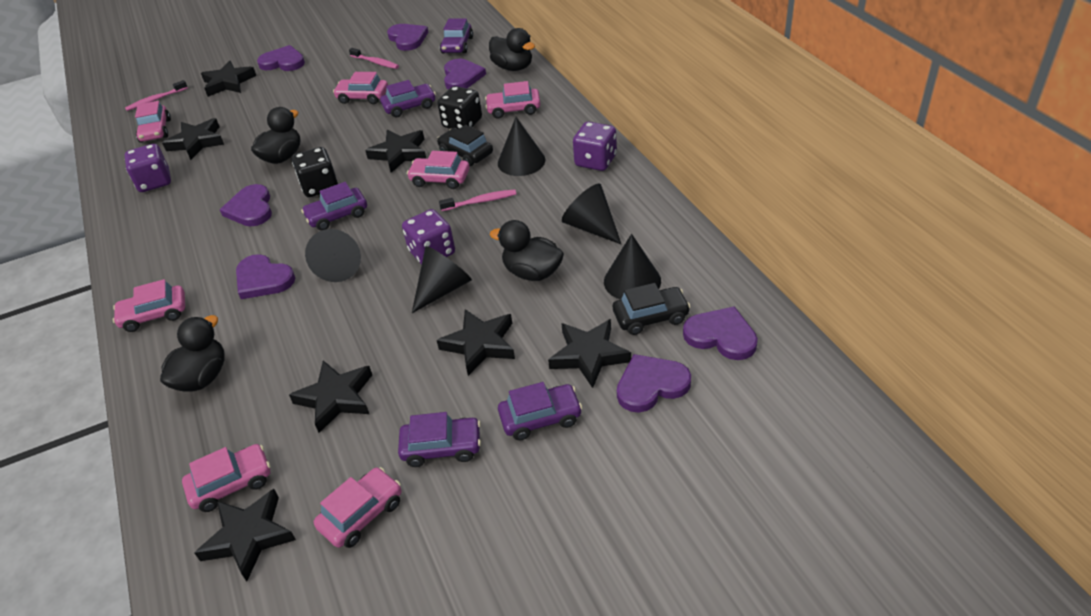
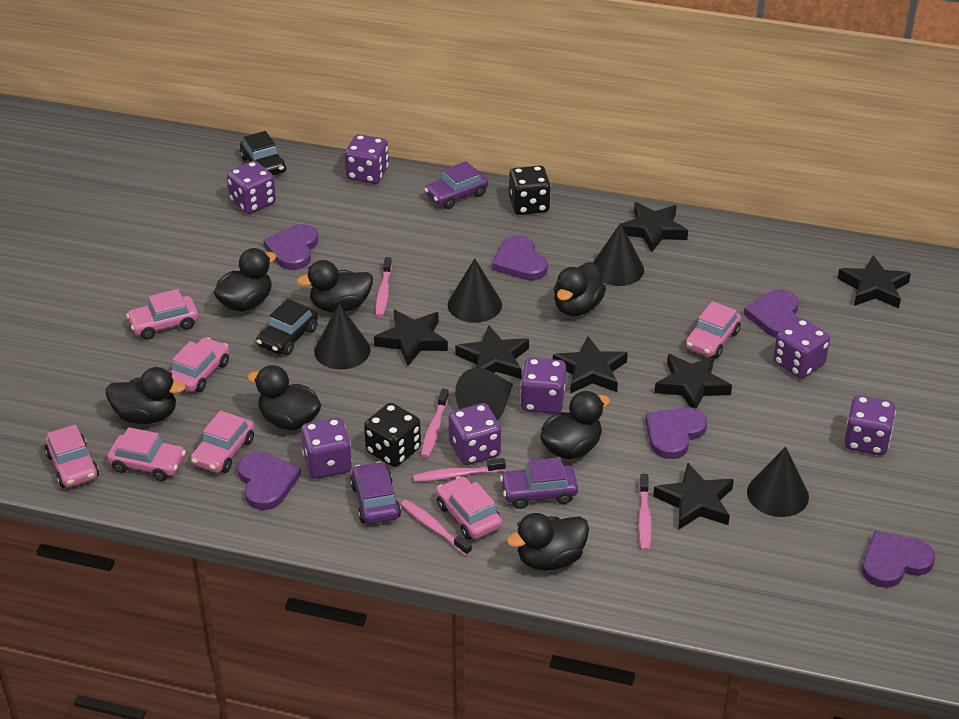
black duck: 4 -> 7
pink toothbrush: 3 -> 5
purple car: 5 -> 3
purple dice: 3 -> 7
purple heart: 7 -> 6

